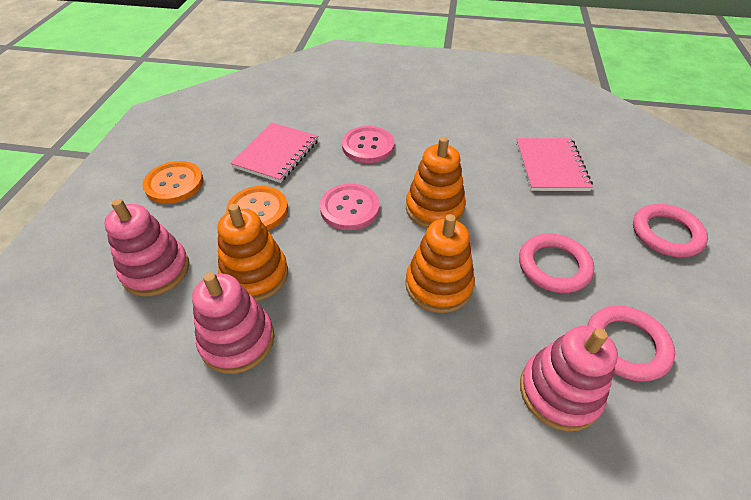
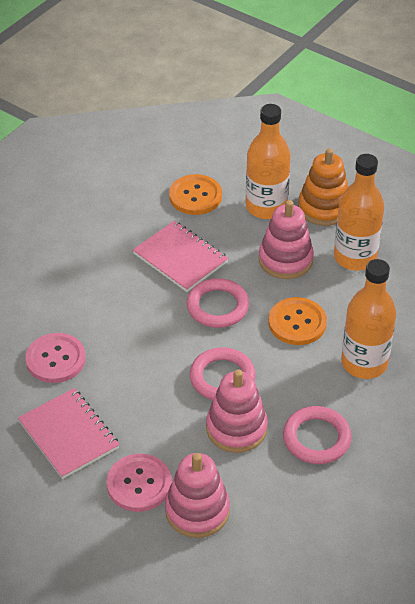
orange bottle: 0 -> 3
orange stacking toy: 3 -> 1

